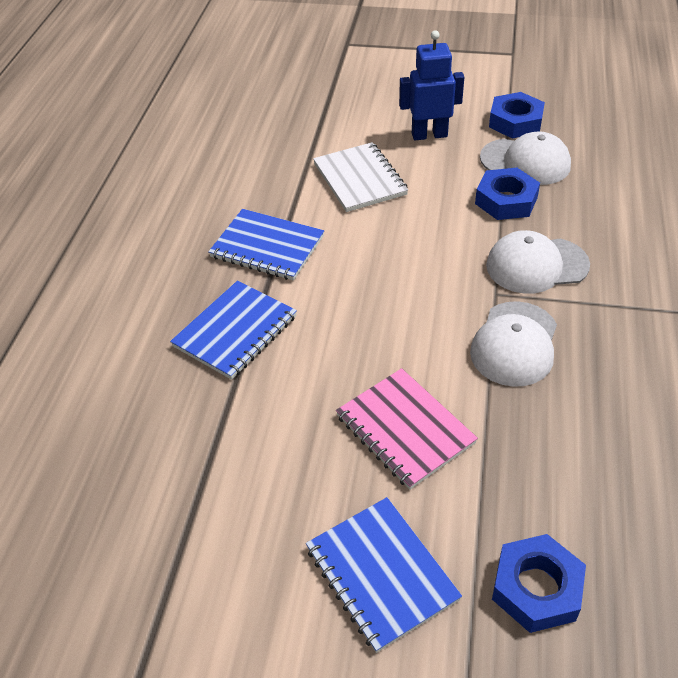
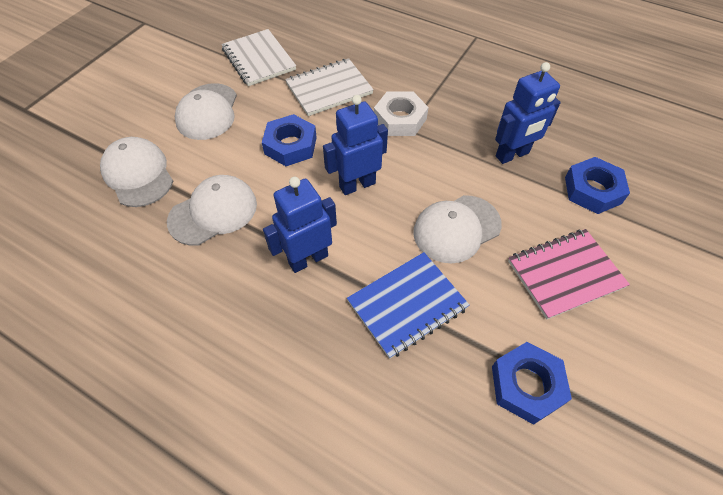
blue notebook: 3 -> 1
blue robot: 1 -> 3
white cap: 3 -> 4
white notebook: 1 -> 2
white nut: 0 -> 1

